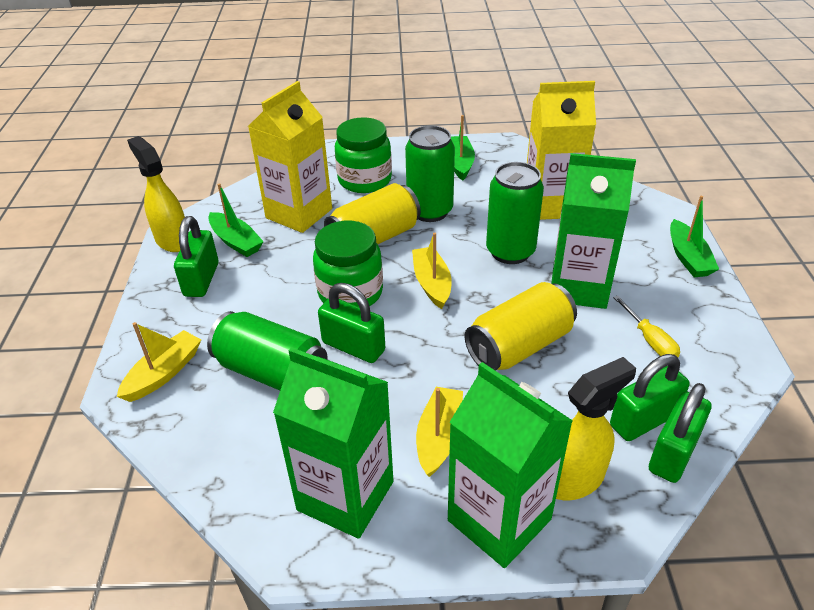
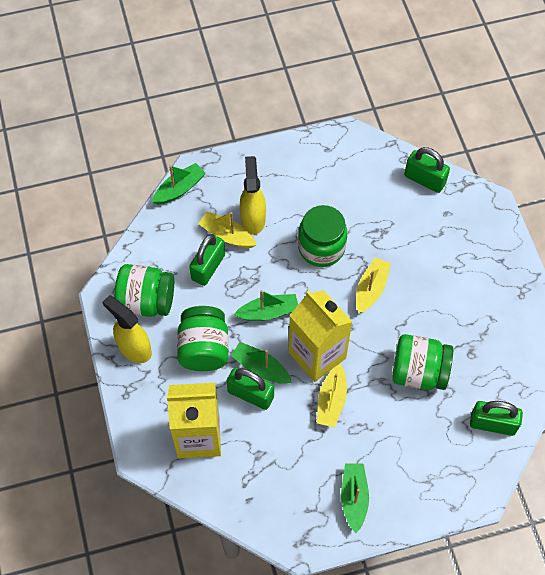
green boat: 3 -> 4
green can: 3 -> 0
green carton: 3 -> 0
green jar: 2 -> 4
yellow can: 2 -> 0
yellow screwdriver: 1 -> 0

